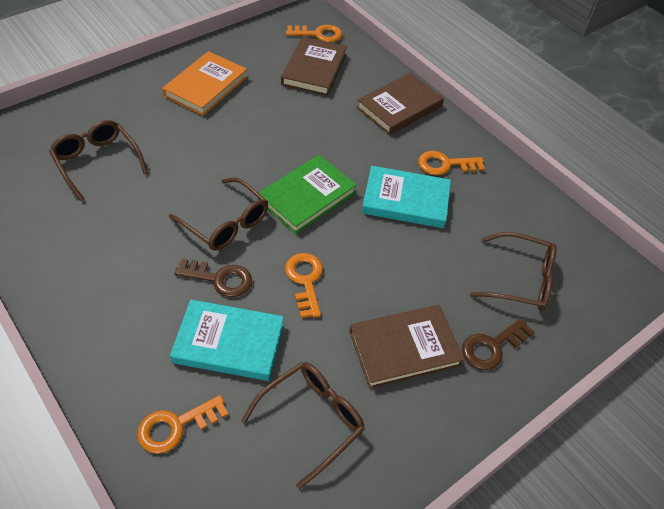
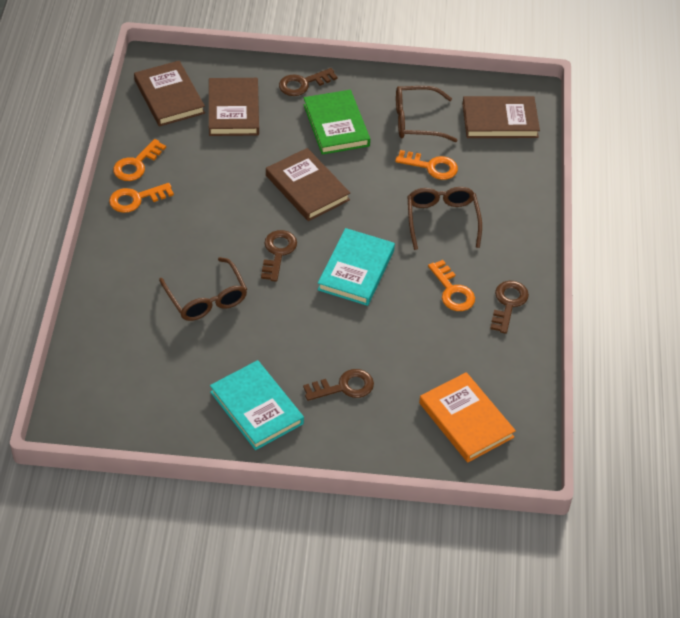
brown book: 3 -> 4
brown glasses: 4 -> 3
brown key: 2 -> 4

